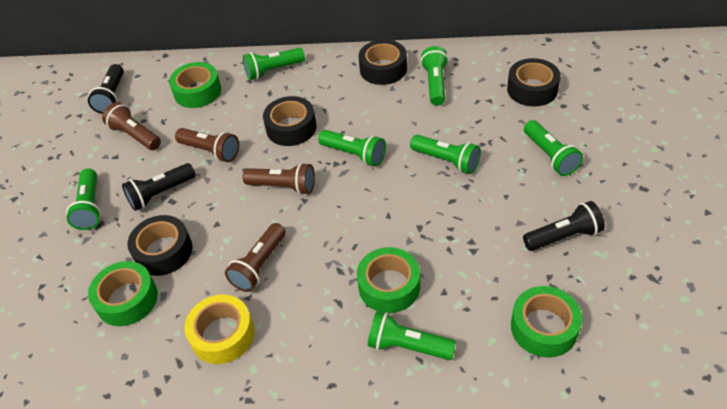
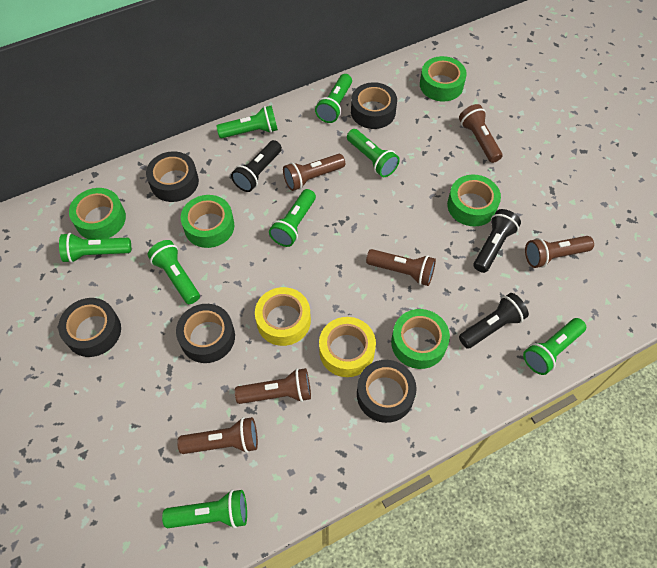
black tape: 4 -> 5
brown flashlight: 4 -> 6
green flashlight: 7 -> 8
green tape: 4 -> 5
yellow tape: 1 -> 2

